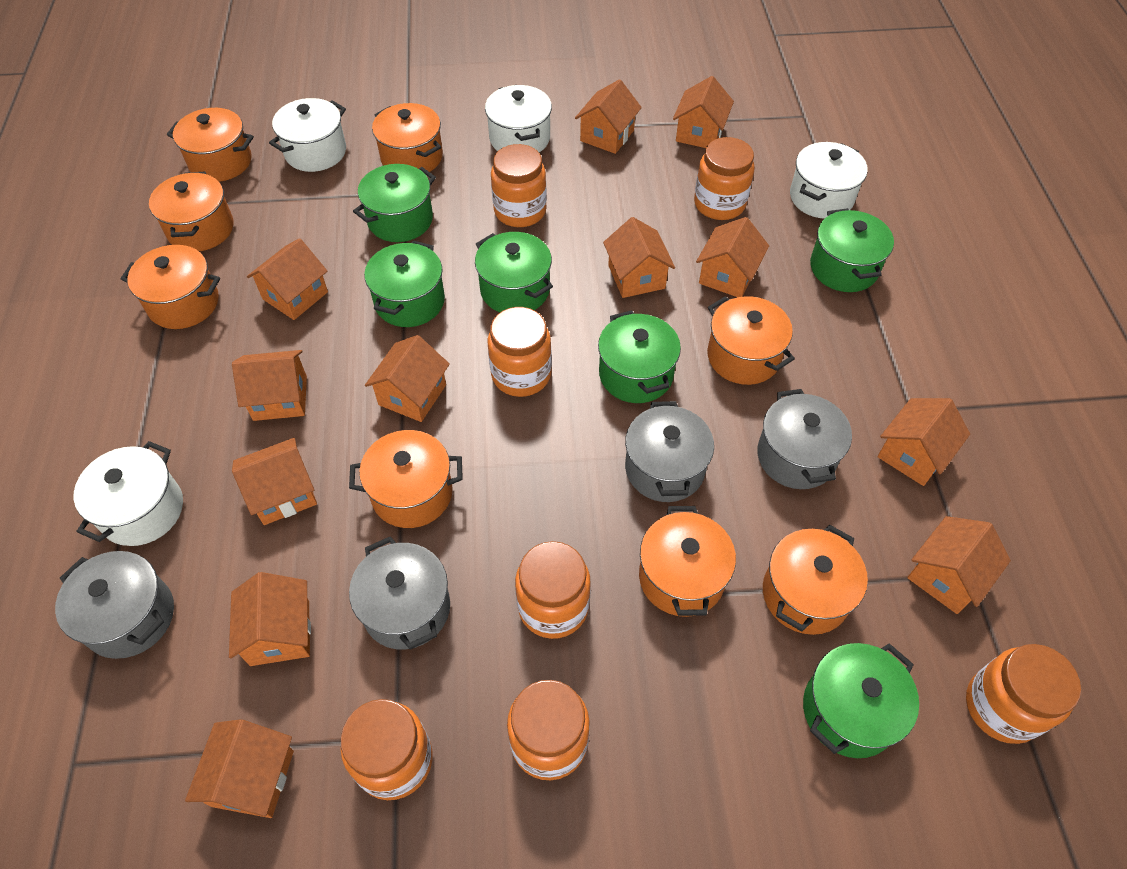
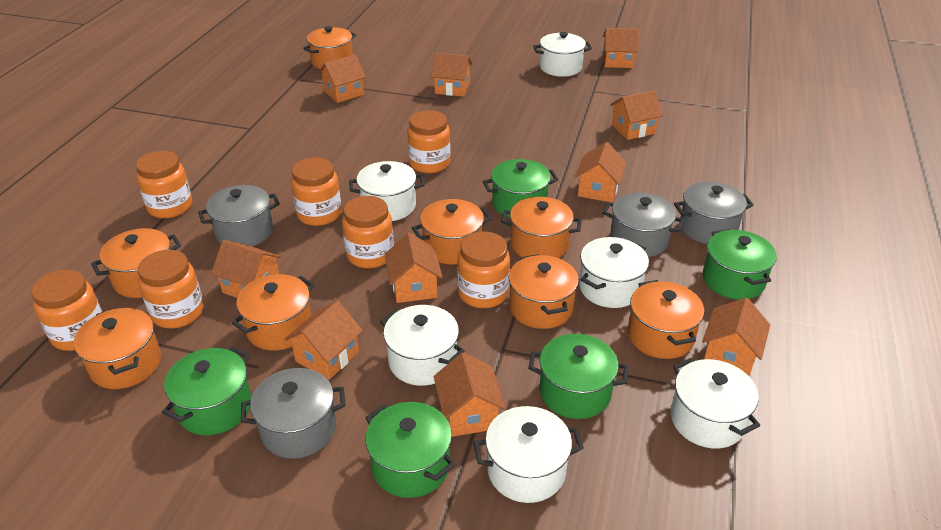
green pot: 6 -> 5
orange house: 12 -> 10
white pot: 4 -> 6

